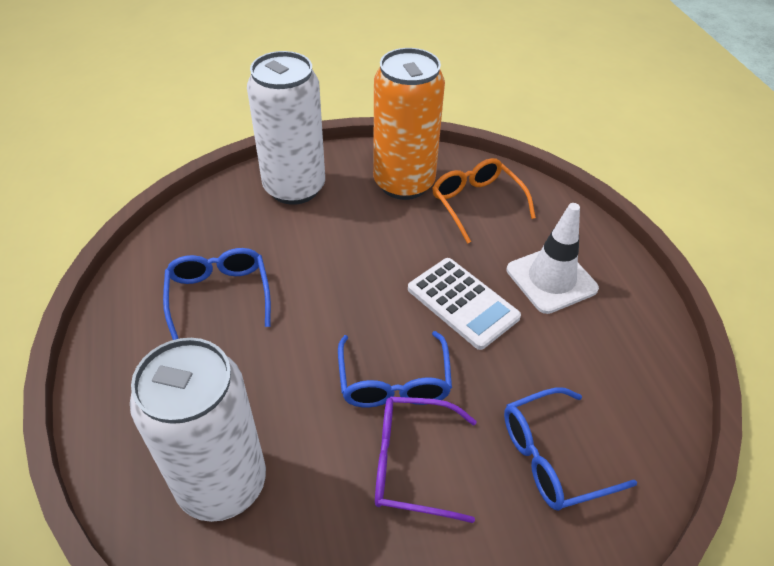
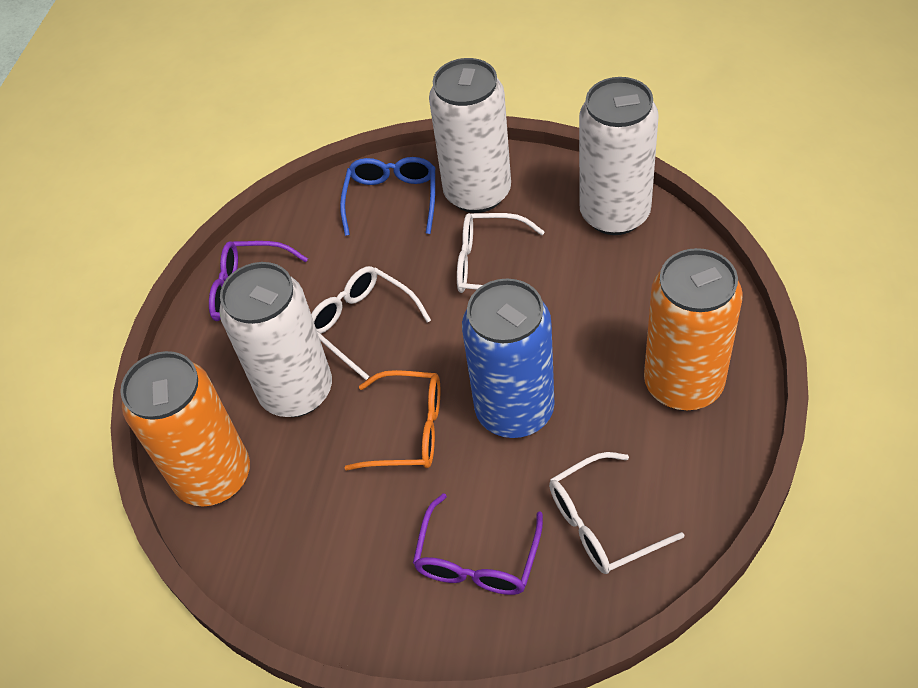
blue can: 0 -> 1
blue glasses: 3 -> 1
orange can: 1 -> 2
purple glasses: 1 -> 2
white calculator: 1 -> 0
white can: 2 -> 3
white glasses: 0 -> 3
white traffic cone: 1 -> 0

